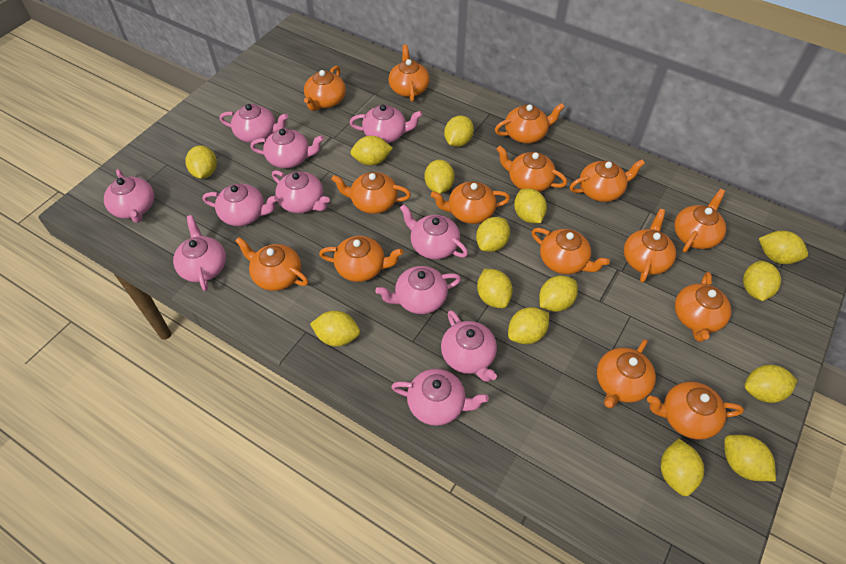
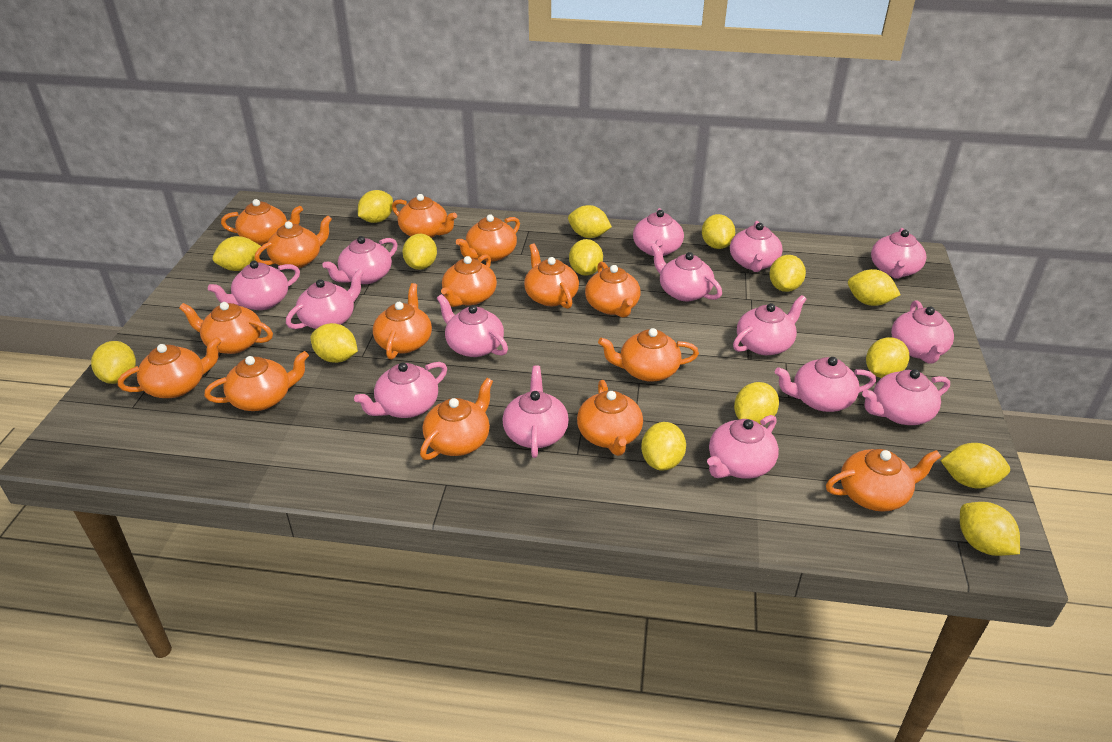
pink teapot: 11 -> 15

